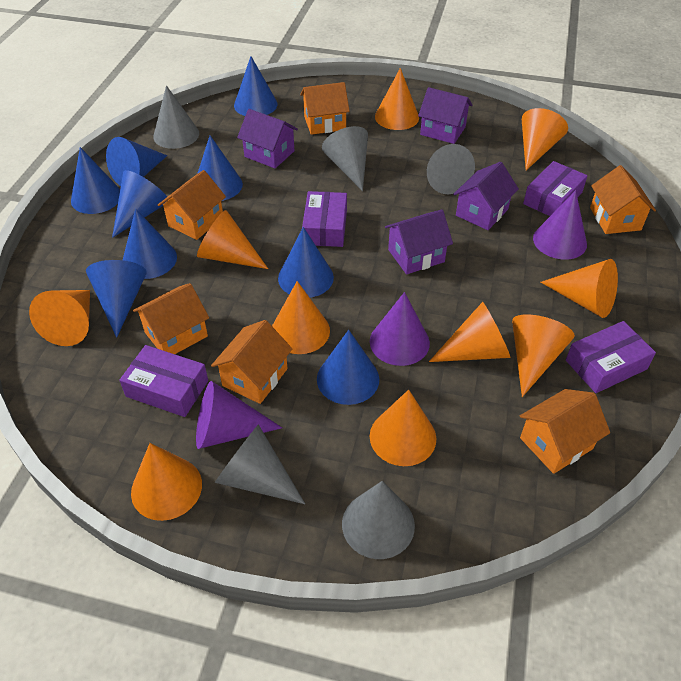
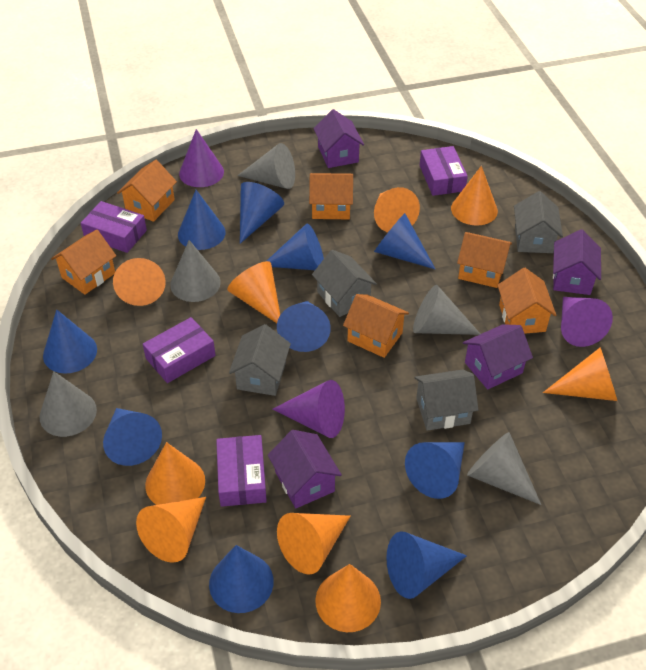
blue cone: 9 -> 10
grey house: 0 -> 4
orange cone: 10 -> 9

